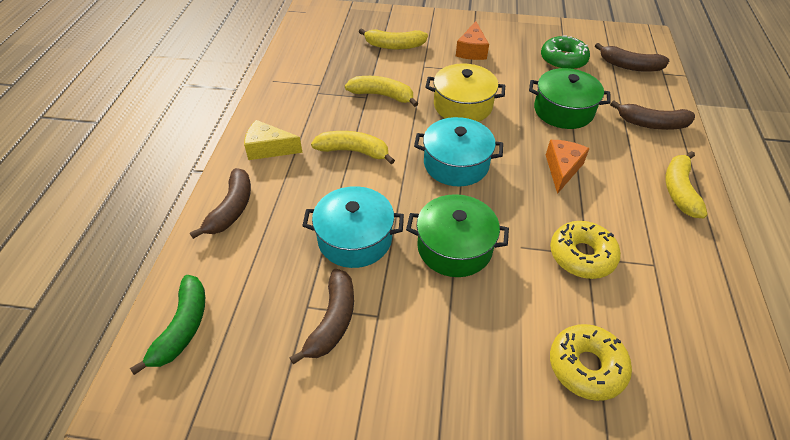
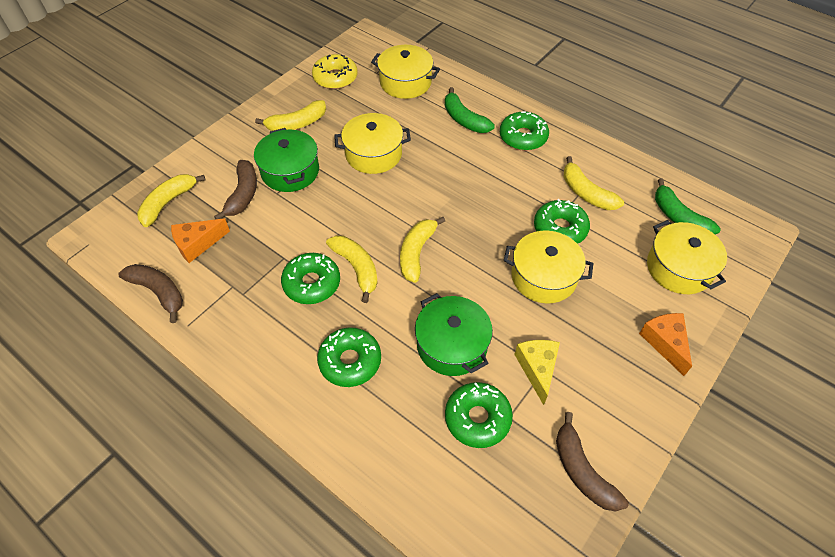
brown banana: 4 -> 3
green banana: 1 -> 2
green donut: 1 -> 5
turquoise pot: 2 -> 0
yellow banana: 4 -> 5
yellow donut: 2 -> 1
yellow pot: 1 -> 4

